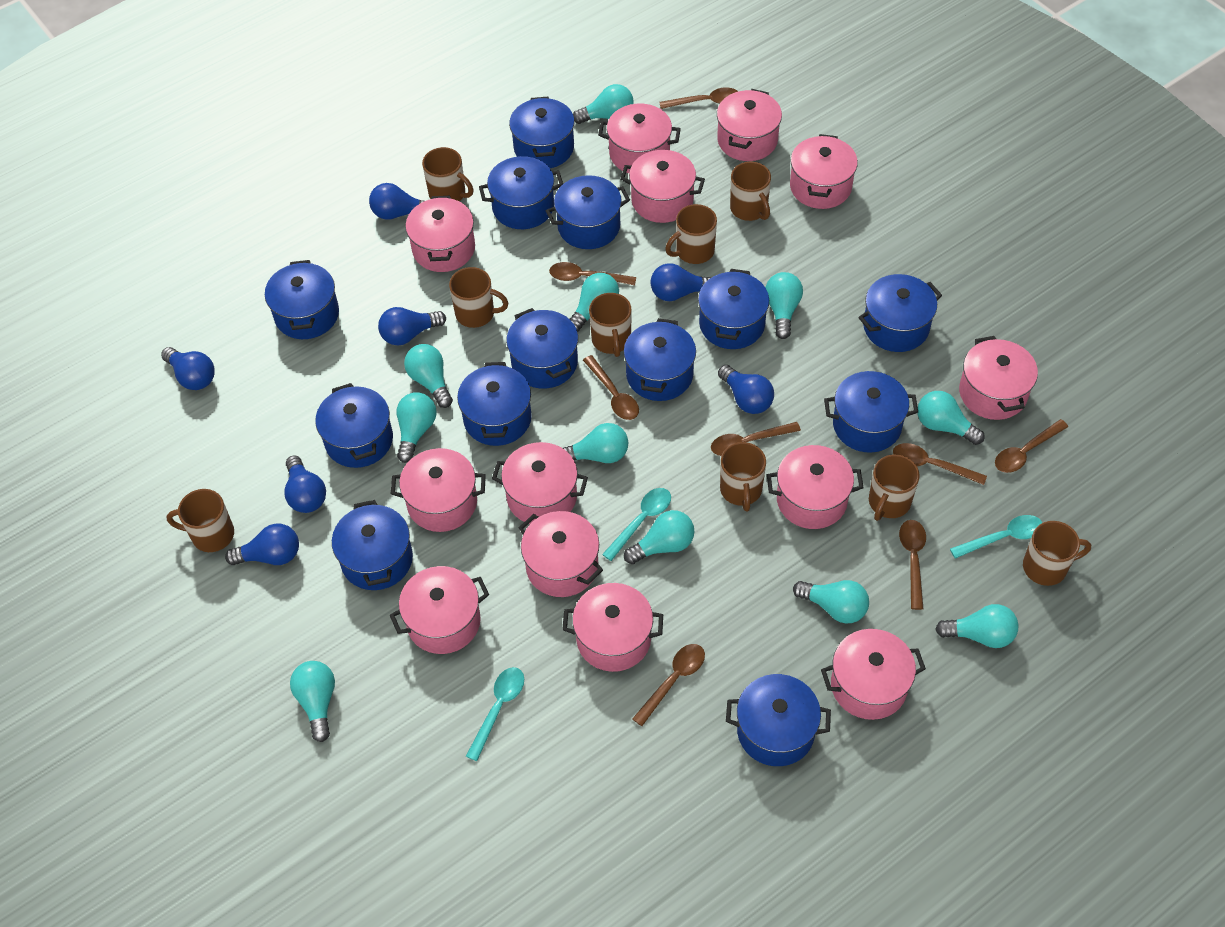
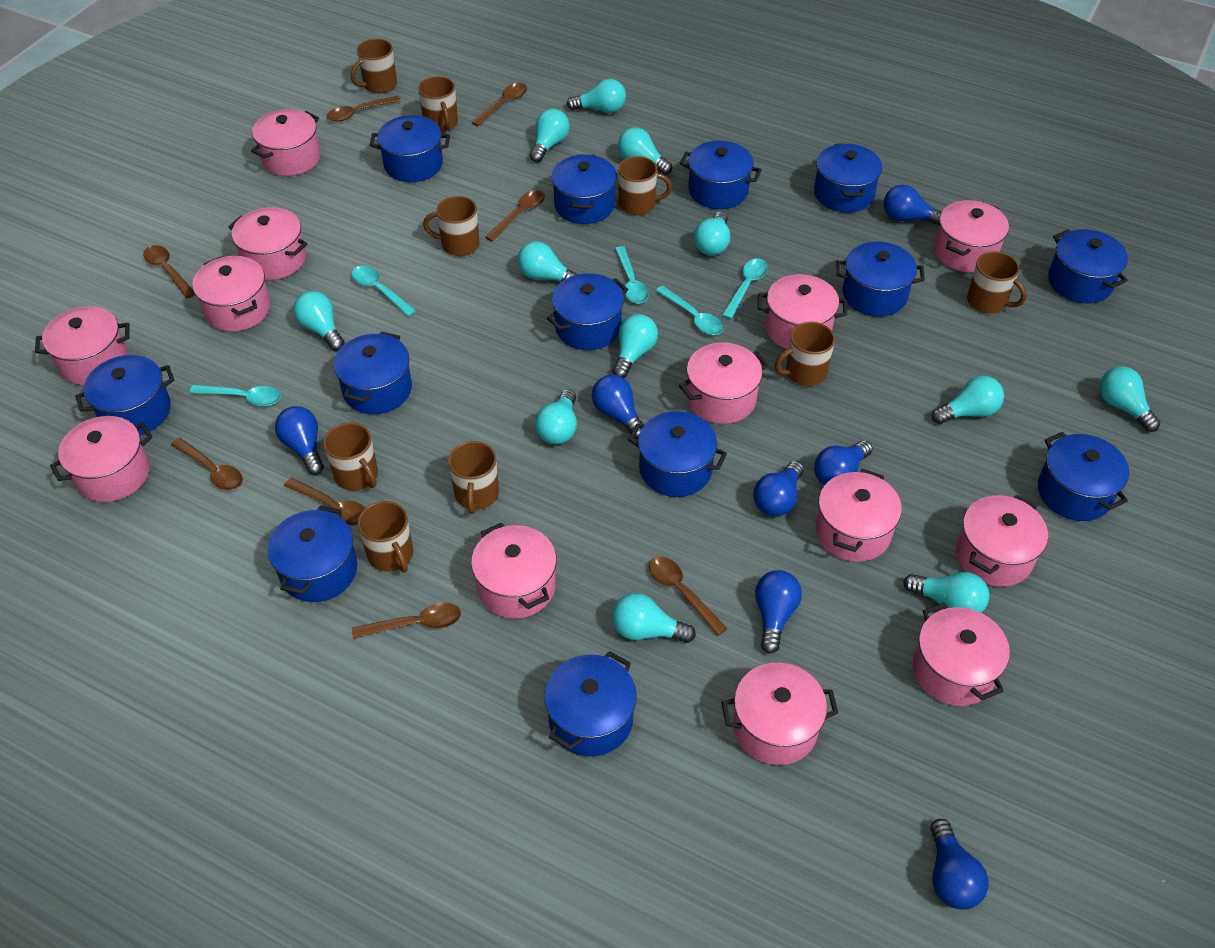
turquoise light bulb: 11 -> 12
turquoise spoon: 3 -> 5

